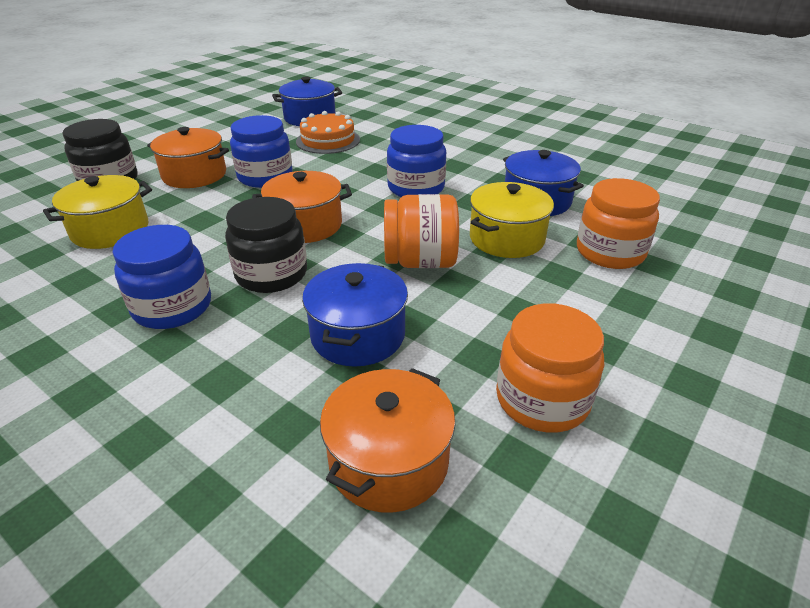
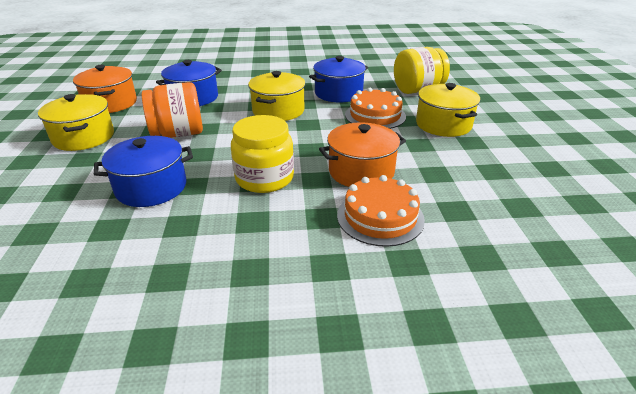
black jar: 2 -> 0
blue jar: 3 -> 0
orange cake: 1 -> 2
orange jar: 3 -> 1
orange pot: 3 -> 2
yellow jar: 0 -> 2
yellow pot: 2 -> 3

